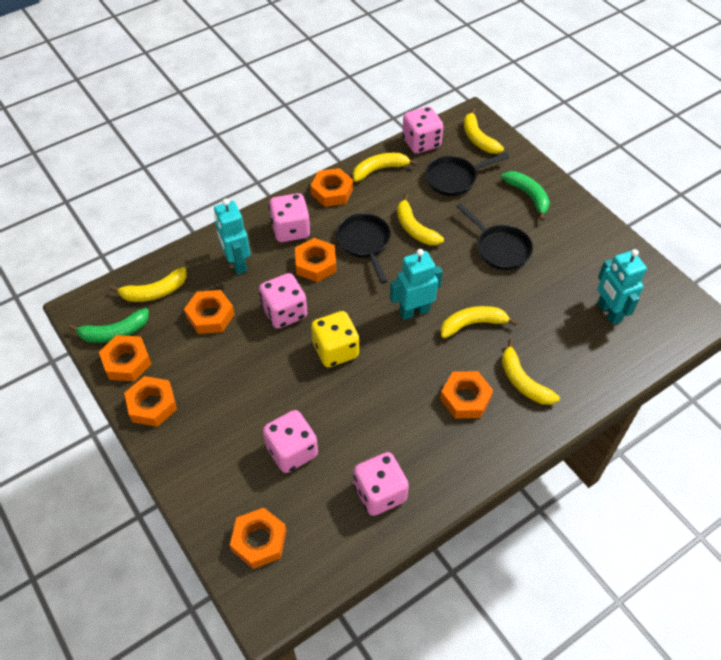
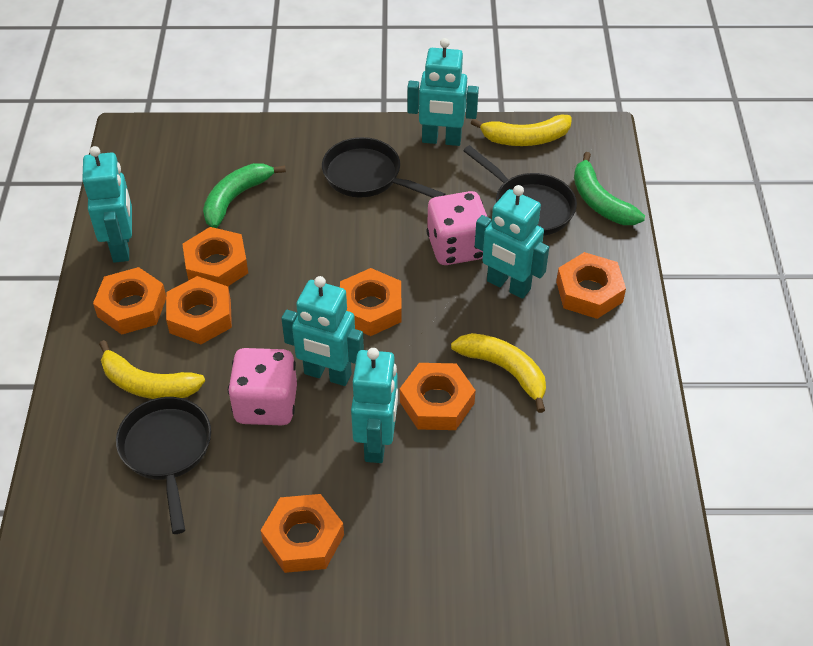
pink dice: 5 -> 2
turquoise robot: 3 -> 5
yellow banana: 6 -> 3
yellow dice: 1 -> 0

